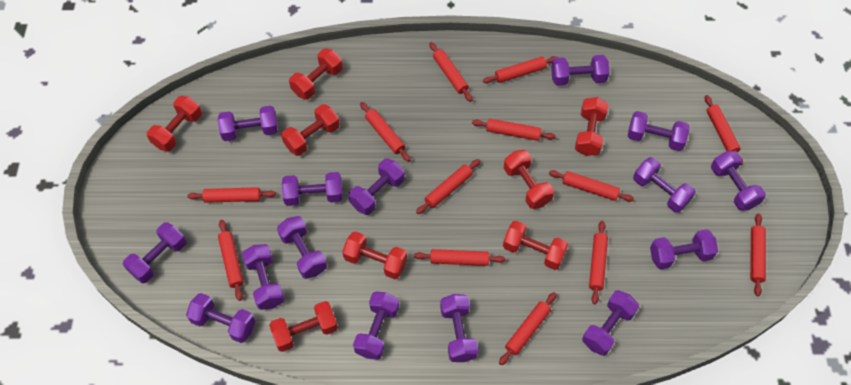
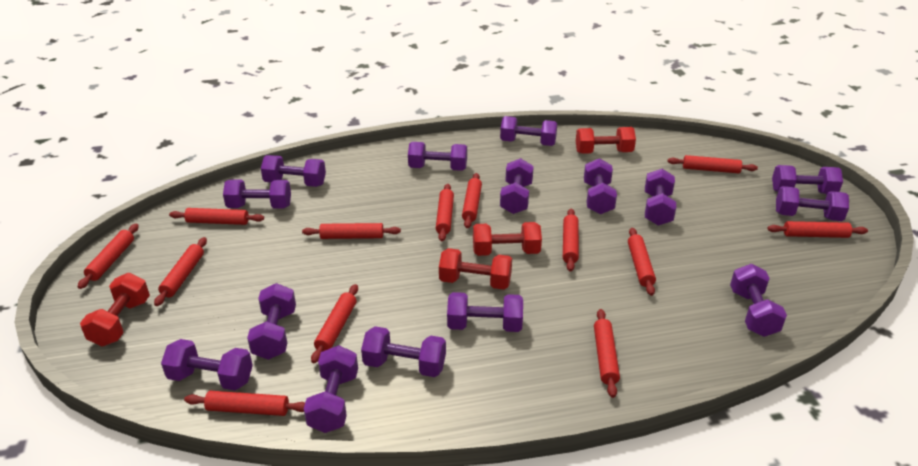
red dumbbell: 8 -> 4

